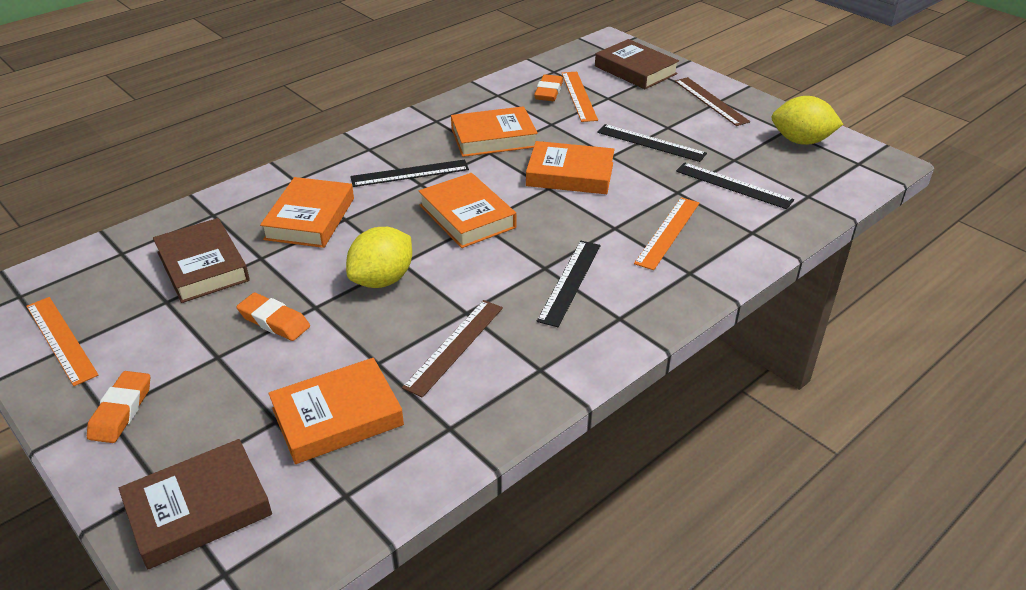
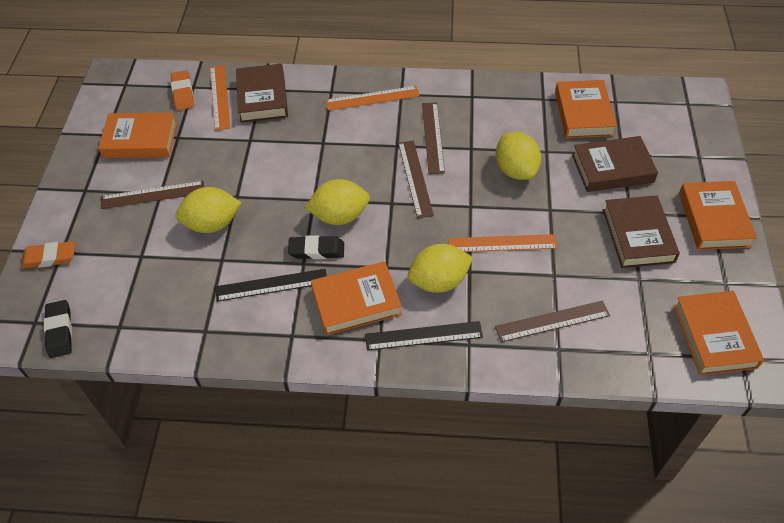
black eraser: 0 -> 2
black ruler: 4 -> 2
brown ruler: 2 -> 4
orange eraser: 3 -> 2
yellow lemon: 2 -> 4

